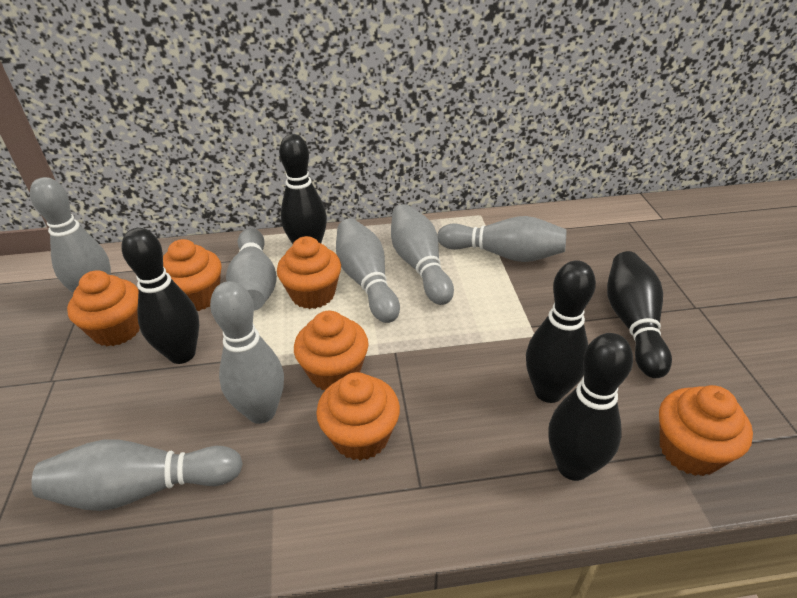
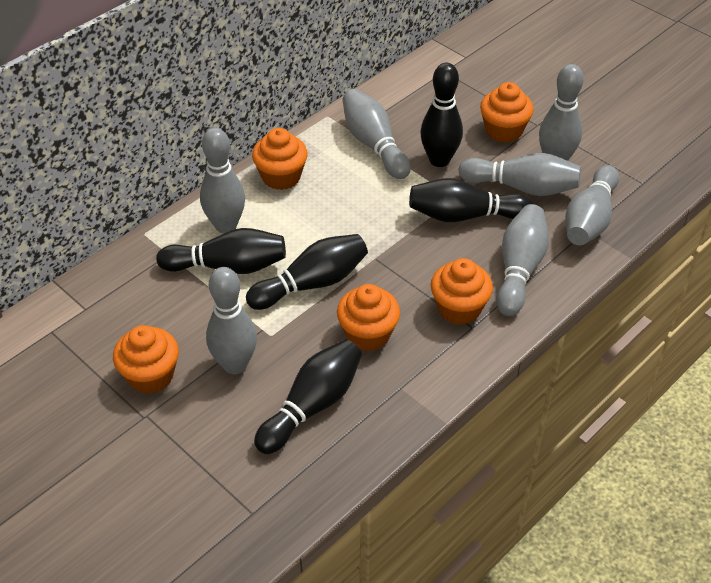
orange cupcake: 6 -> 5

